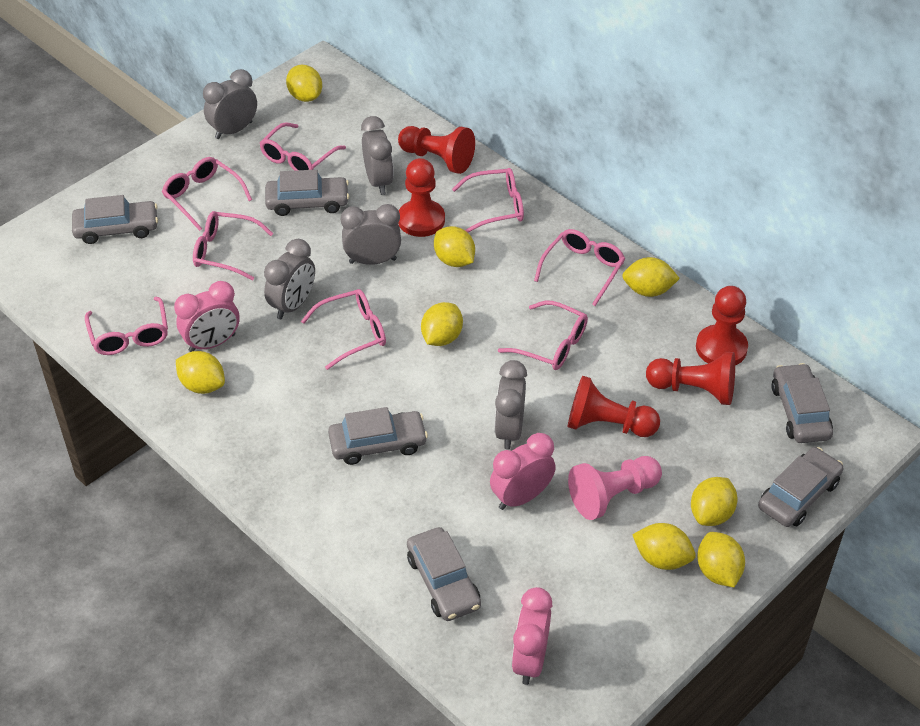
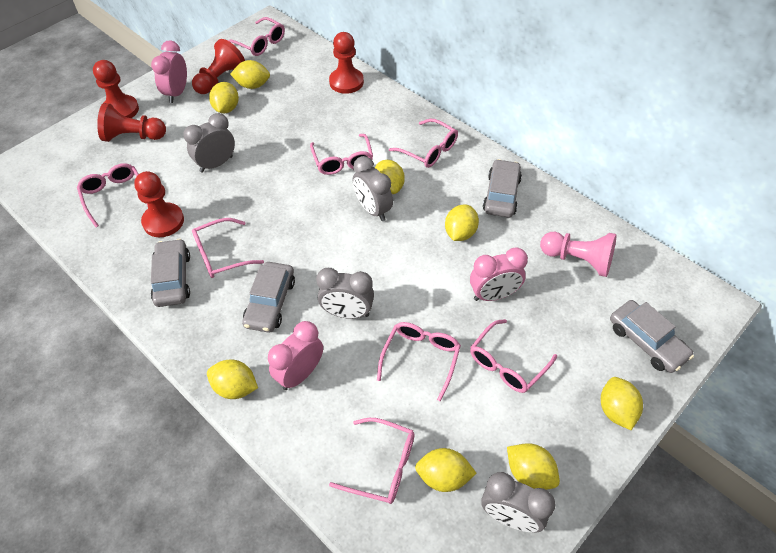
grey car: 6 -> 4
grey clock: 5 -> 4

